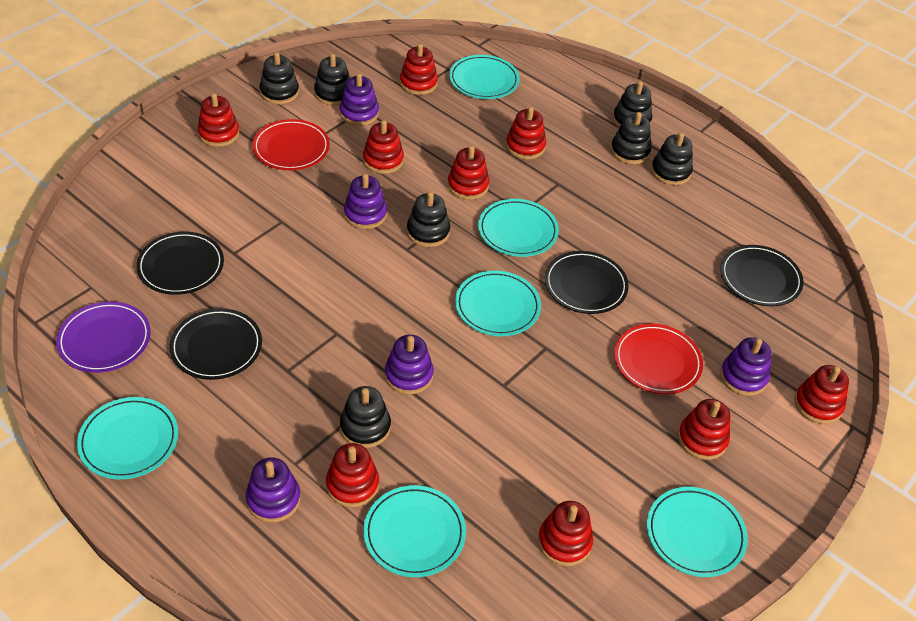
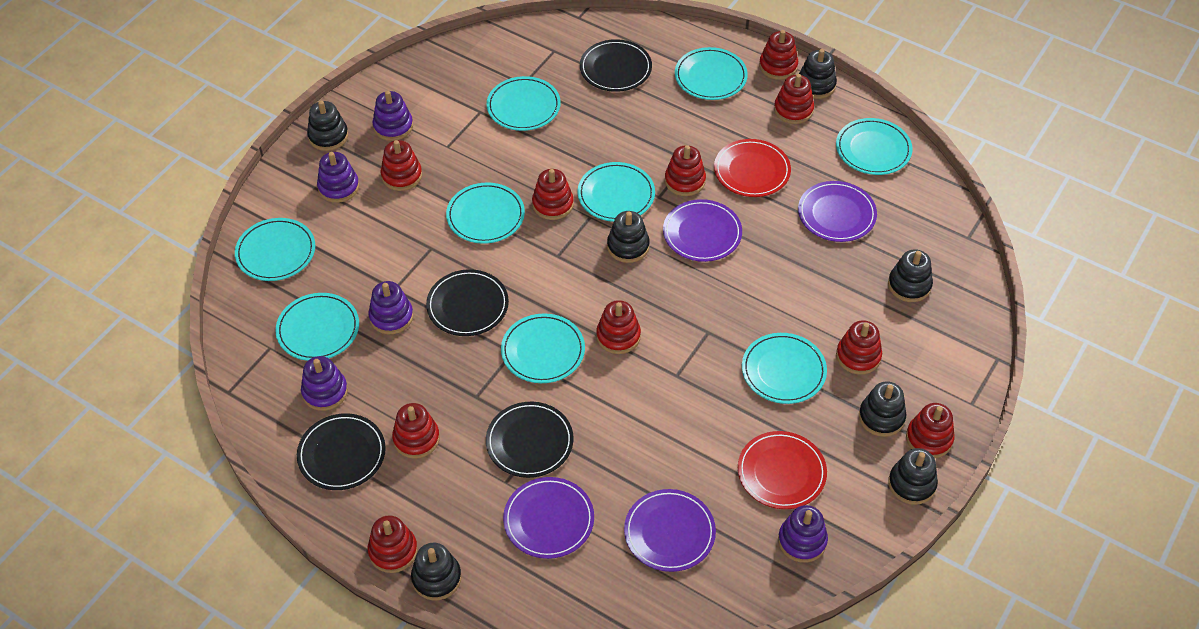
purple plate: 1 -> 4
red stacking toy: 9 -> 10
turquoise plate: 6 -> 9

